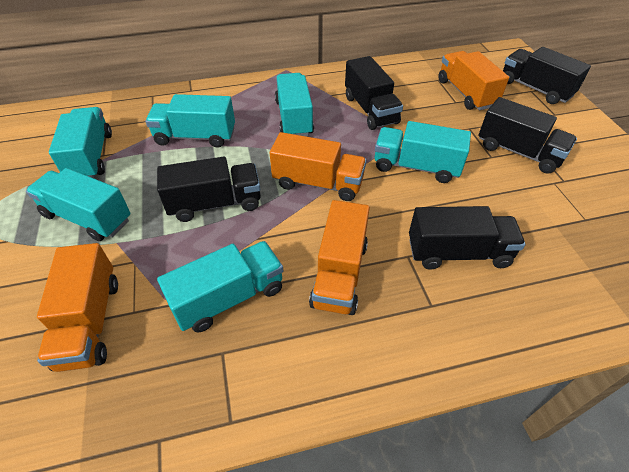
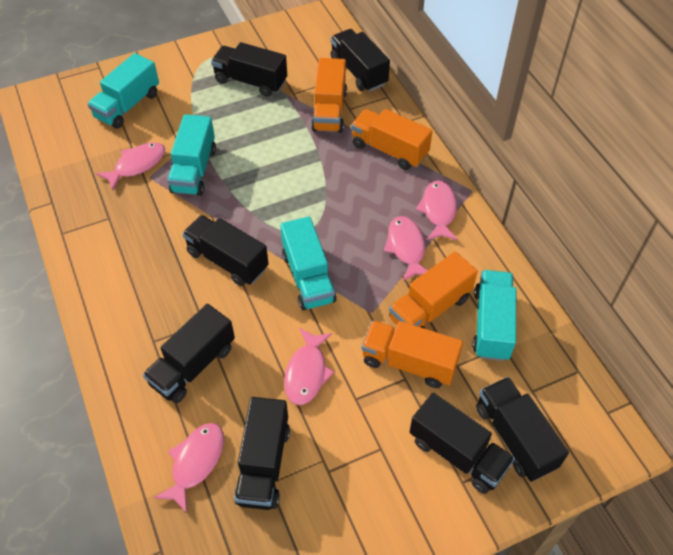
black truck: 5 -> 7
pink fish: 0 -> 5
turquoise truck: 6 -> 4

